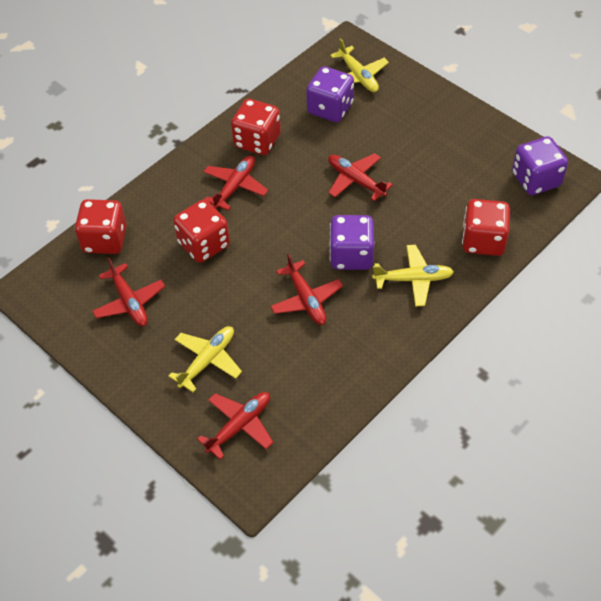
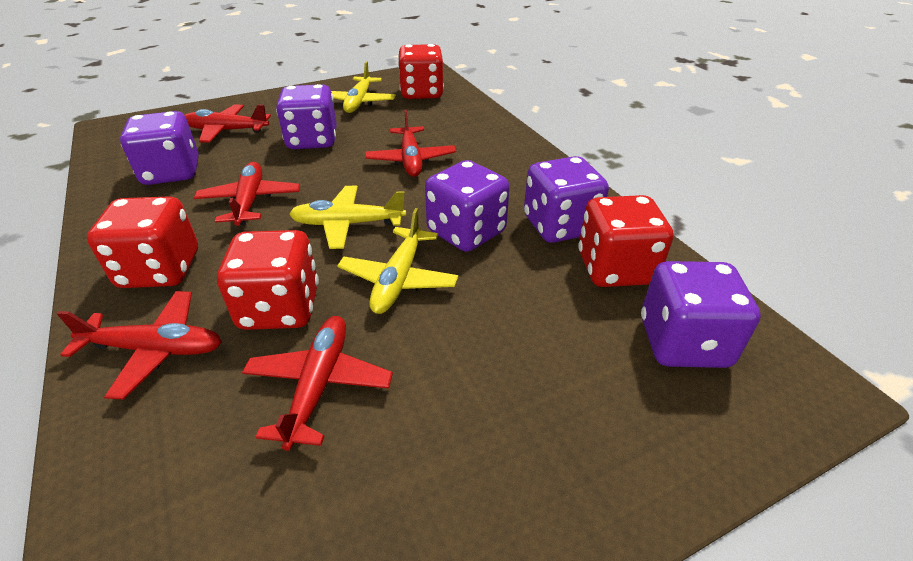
purple dice: 3 -> 5

